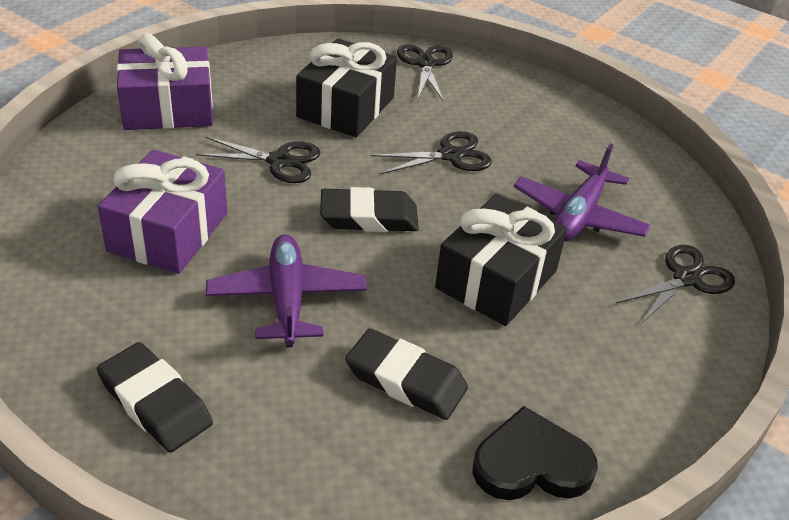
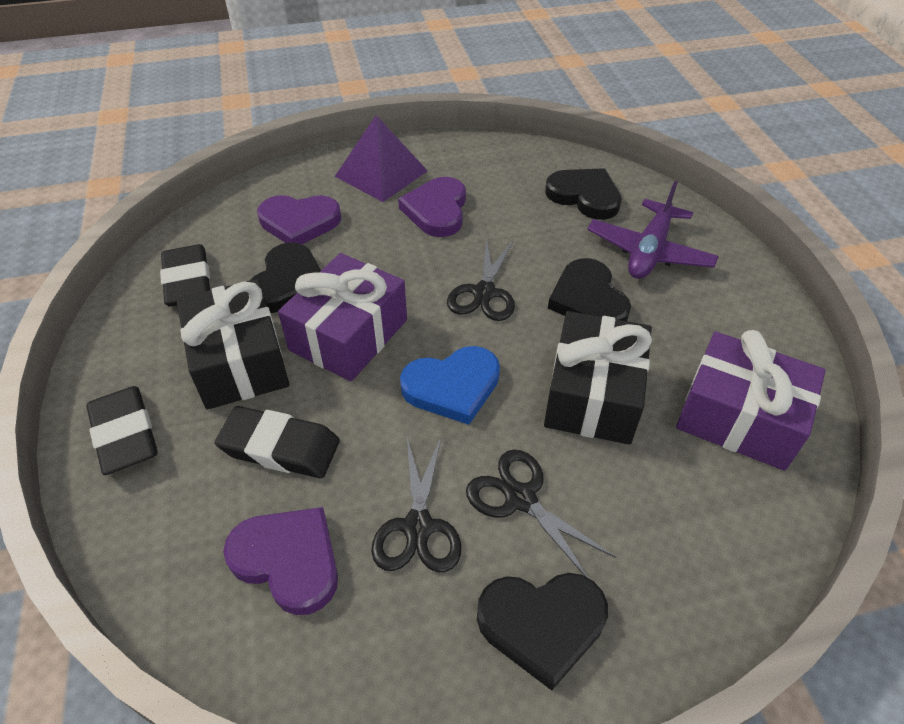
black heart: 1 -> 4
black scissors: 4 -> 3
blue heart: 0 -> 1
purple heart: 0 -> 3
purple plane: 2 -> 1
purple pyramid: 0 -> 1

